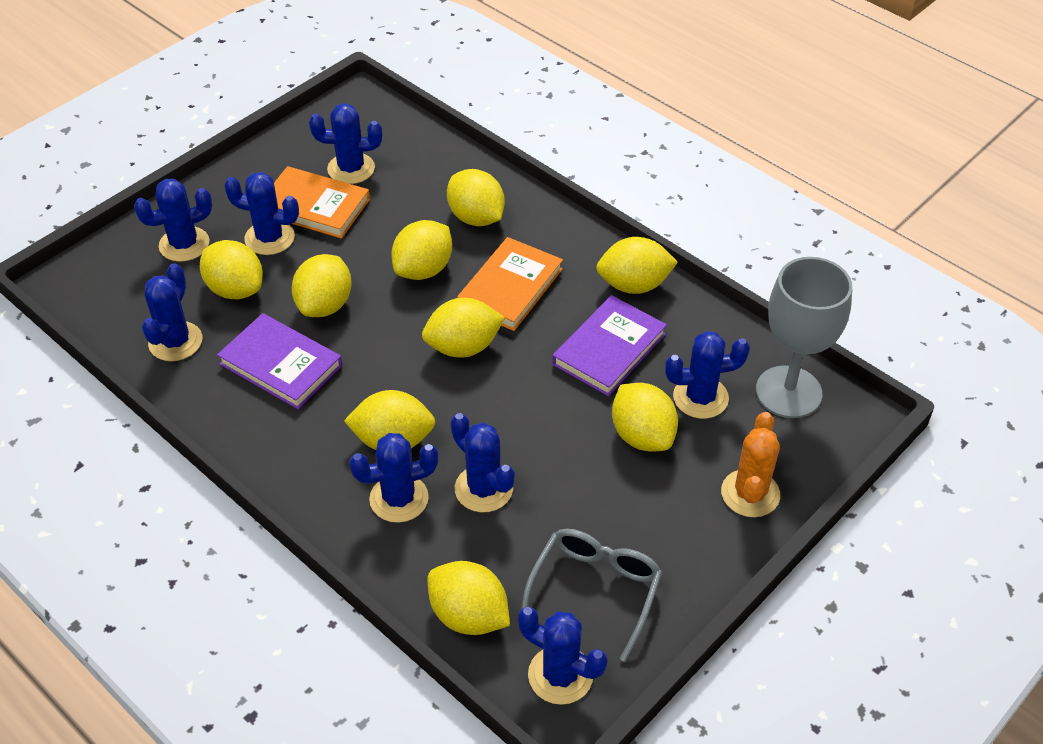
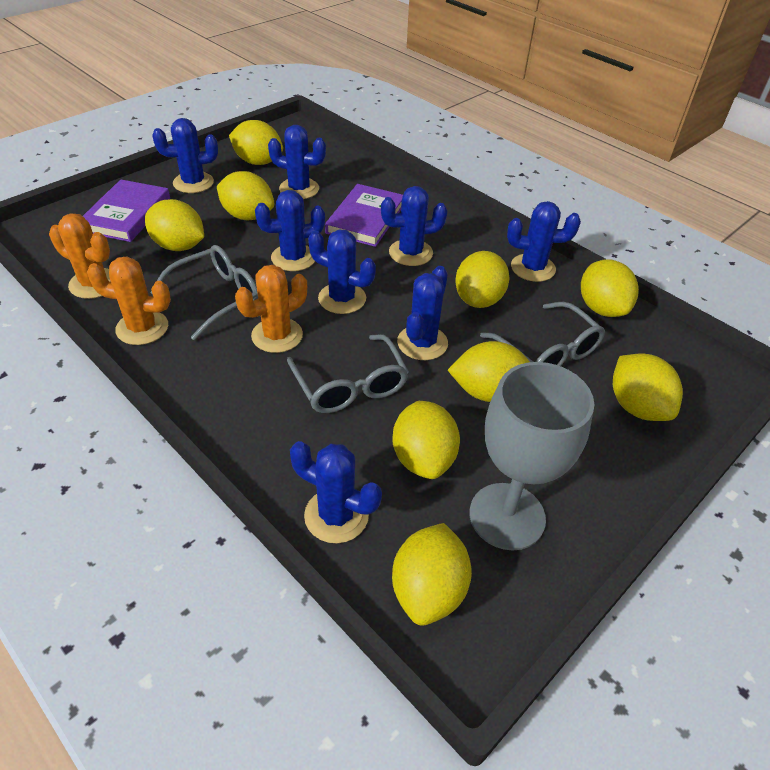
grey glasses: 1 -> 3
orange book: 2 -> 0
orange cactus: 1 -> 3

